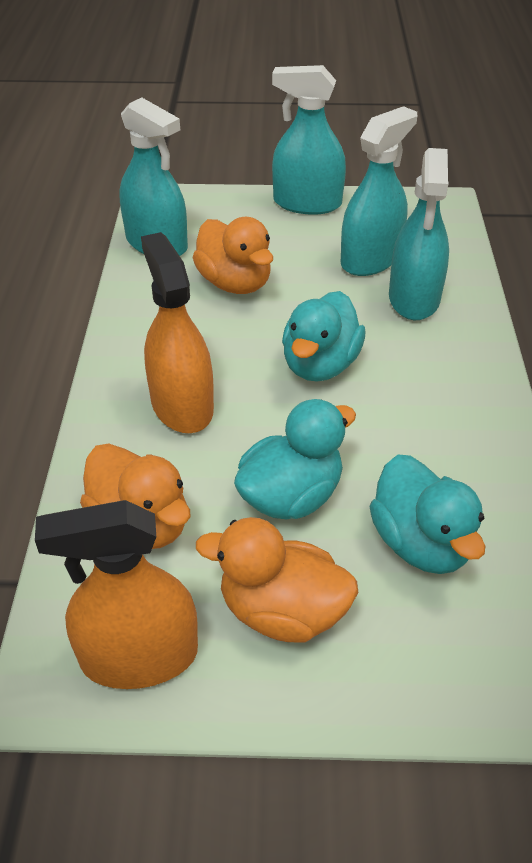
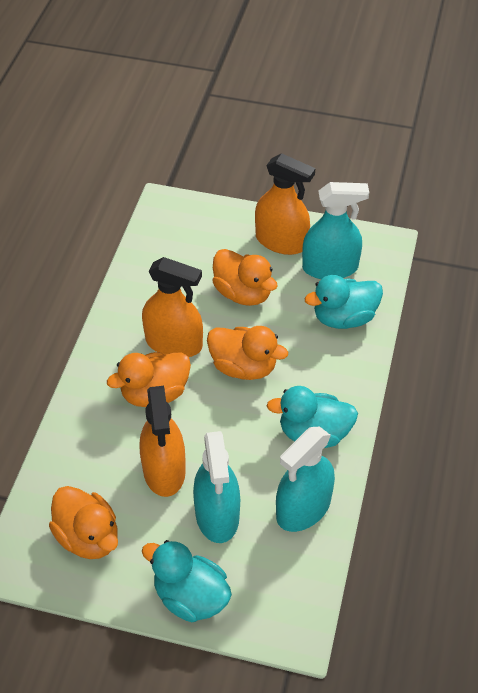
orange duck: 3 -> 4
orange spray bottle: 2 -> 3
turquoise spray bottle: 4 -> 3

